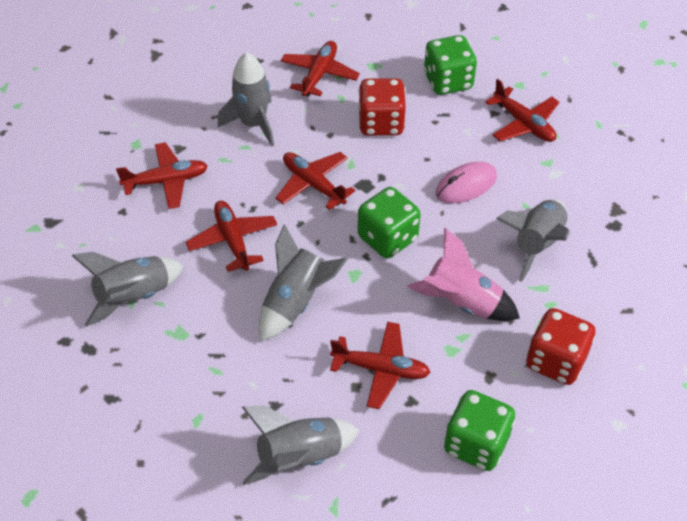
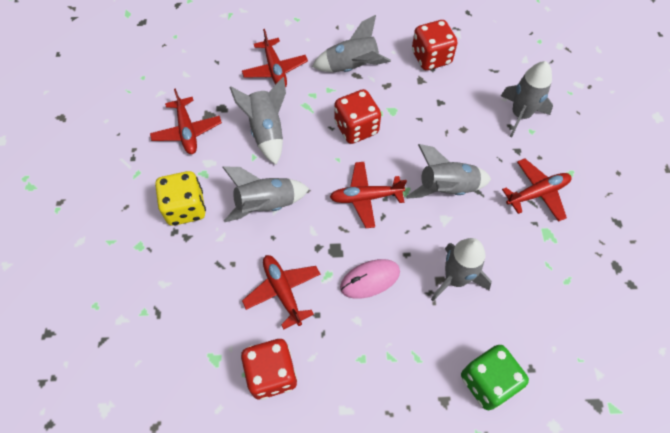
green dice: 3 -> 1
grey rocket: 5 -> 6
pink rocket: 1 -> 0
red dice: 2 -> 3
red plane: 6 -> 5
yellow dice: 0 -> 1

